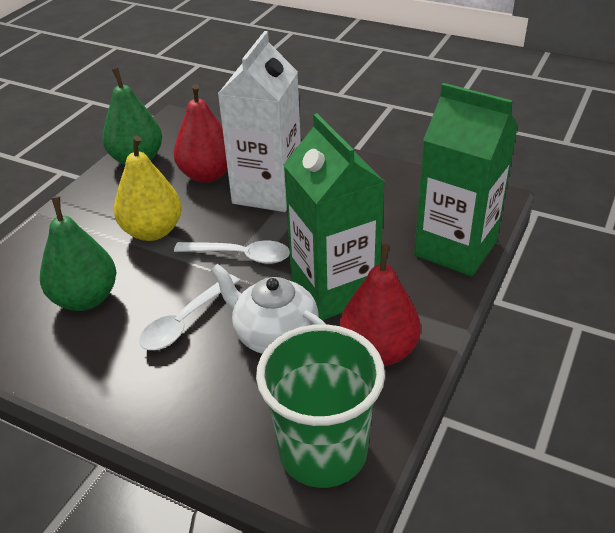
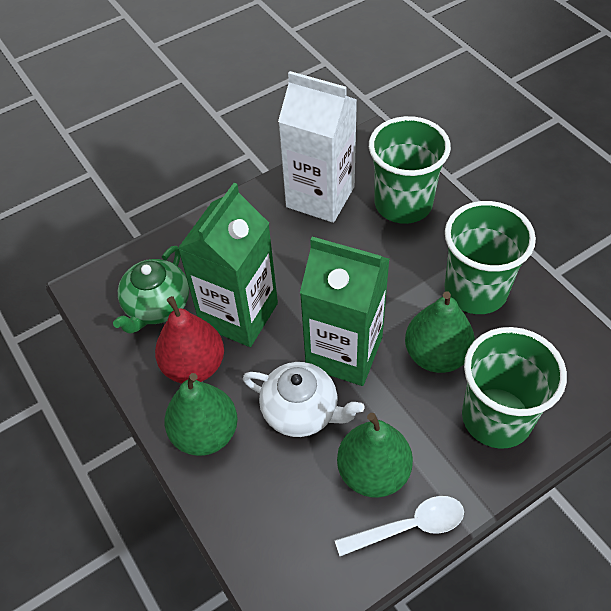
green cup: 1 -> 3
green pear: 2 -> 3
green teapot: 0 -> 1
red pear: 2 -> 1
white spoon: 2 -> 1
yellow pear: 1 -> 0

